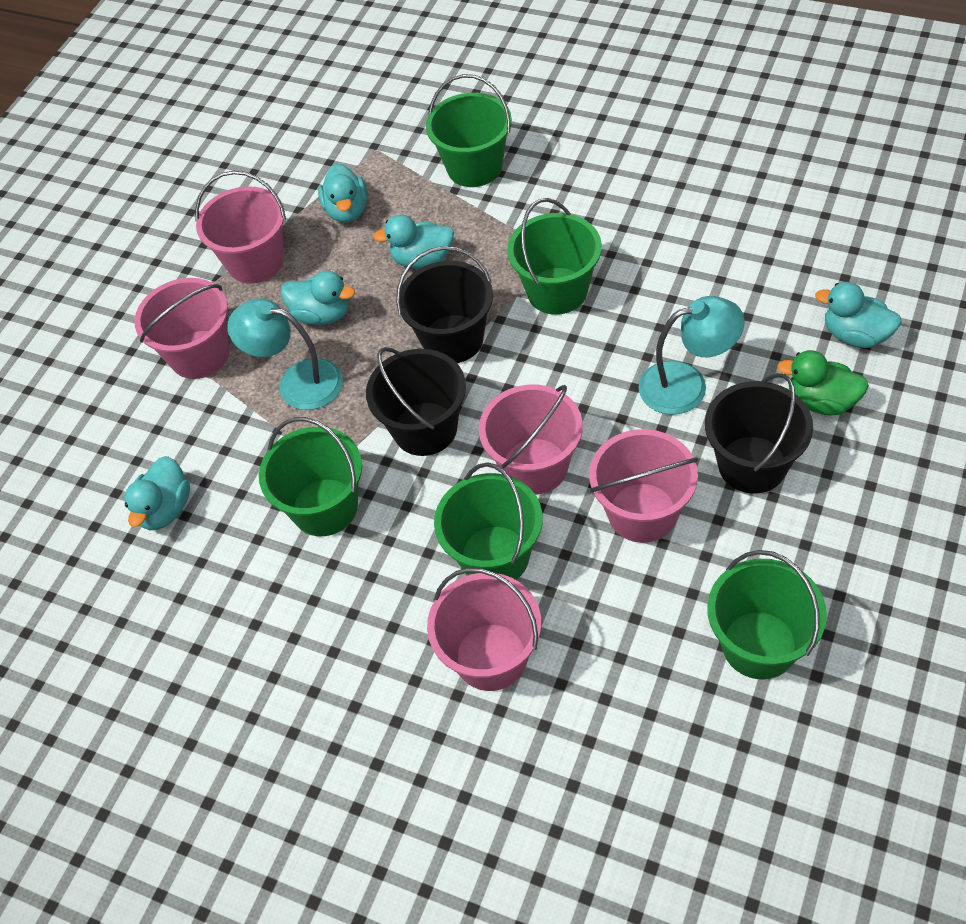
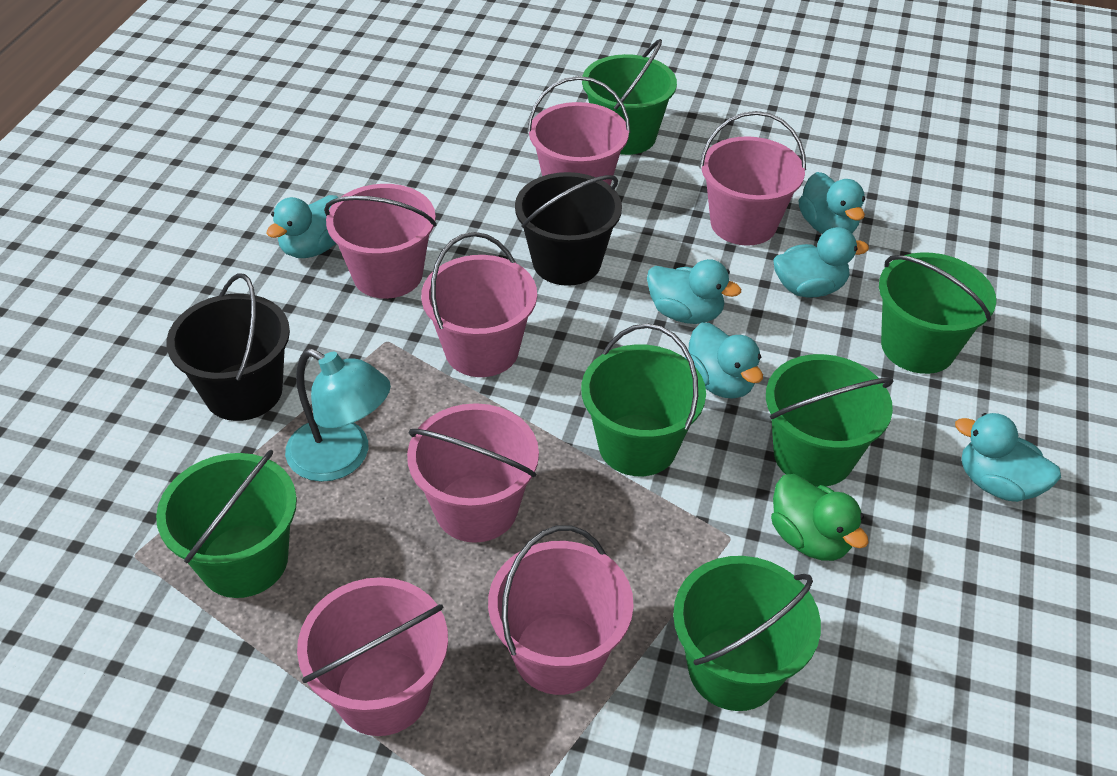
black bucket: 3 -> 2
green bucket: 5 -> 6
pink bucket: 5 -> 7
turquoise duck: 5 -> 6
turquoise lamp: 2 -> 1

